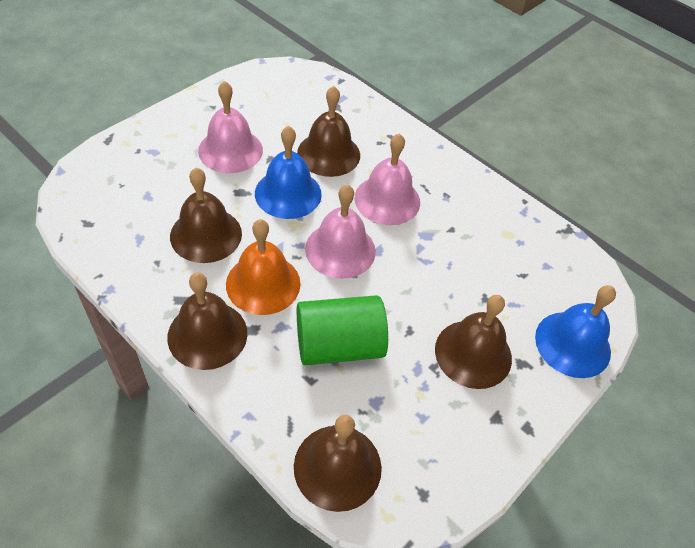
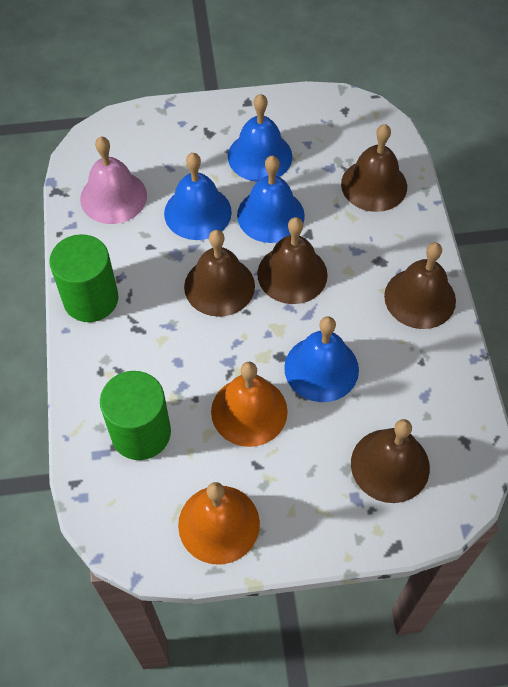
blue bell: 2 -> 4
green cylinder: 1 -> 2
orange bell: 1 -> 2
pink bell: 3 -> 1

